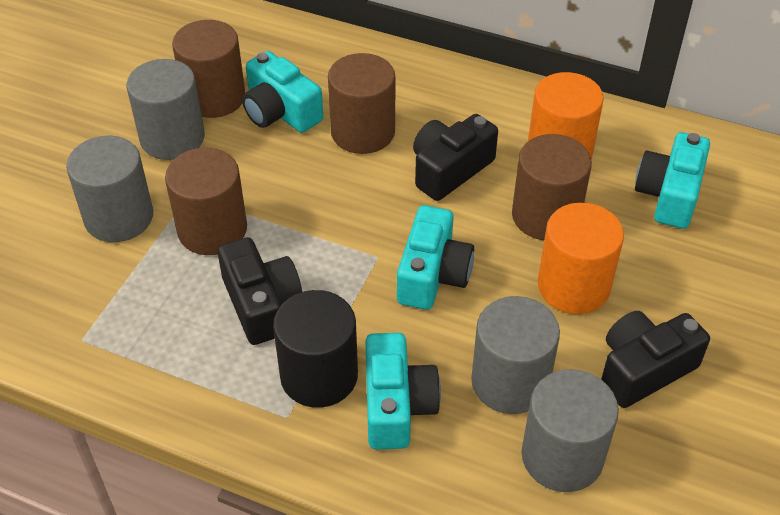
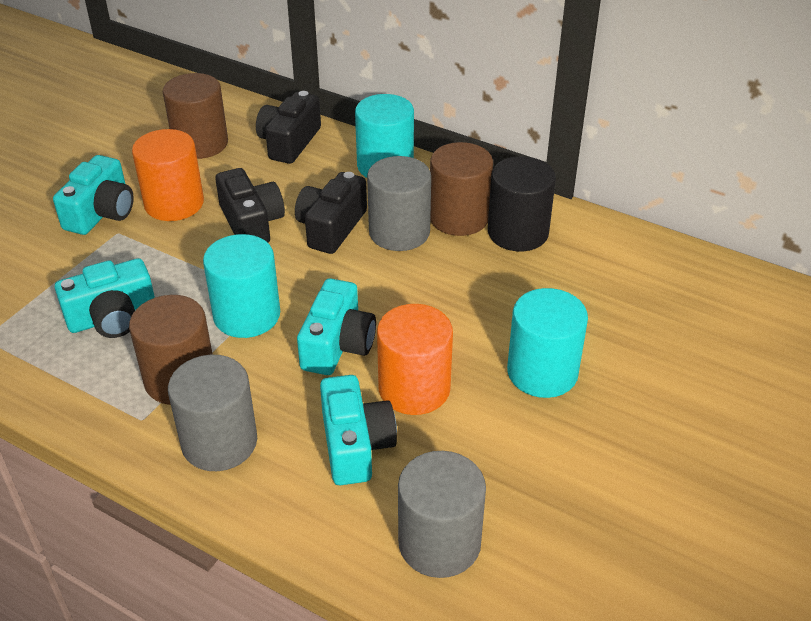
brown cylinder: 4 -> 3
grey cylinder: 4 -> 3
turquoise cylinder: 0 -> 3

